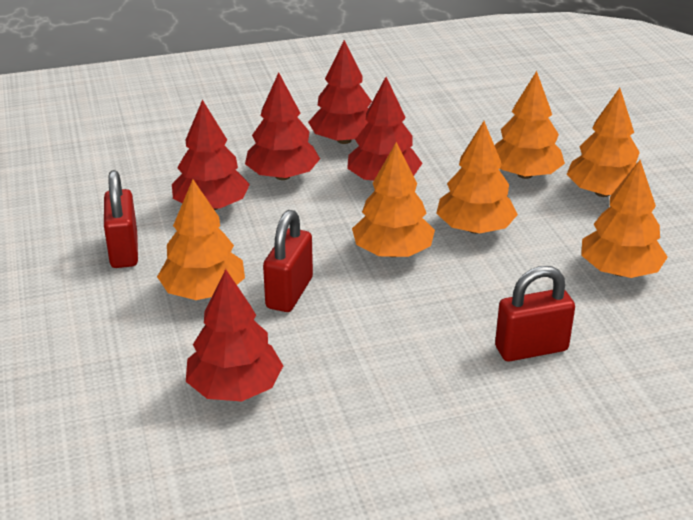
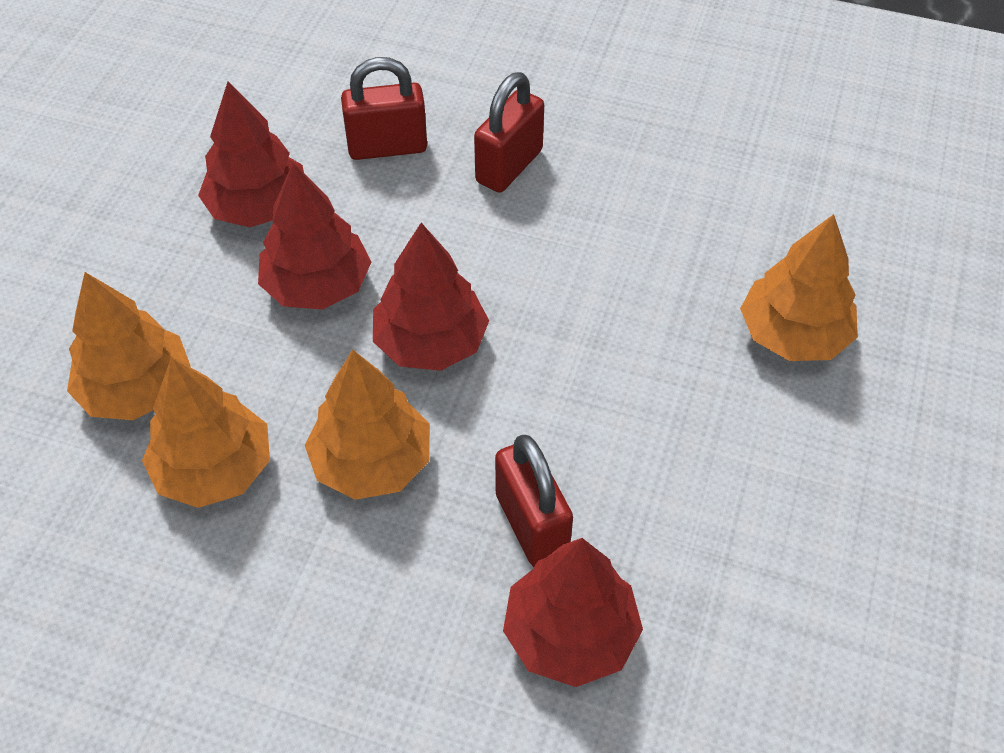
orange tree: 6 -> 4
red tree: 5 -> 4

